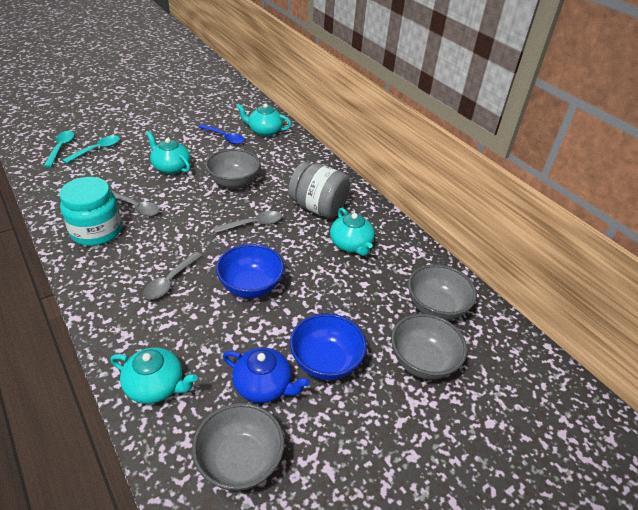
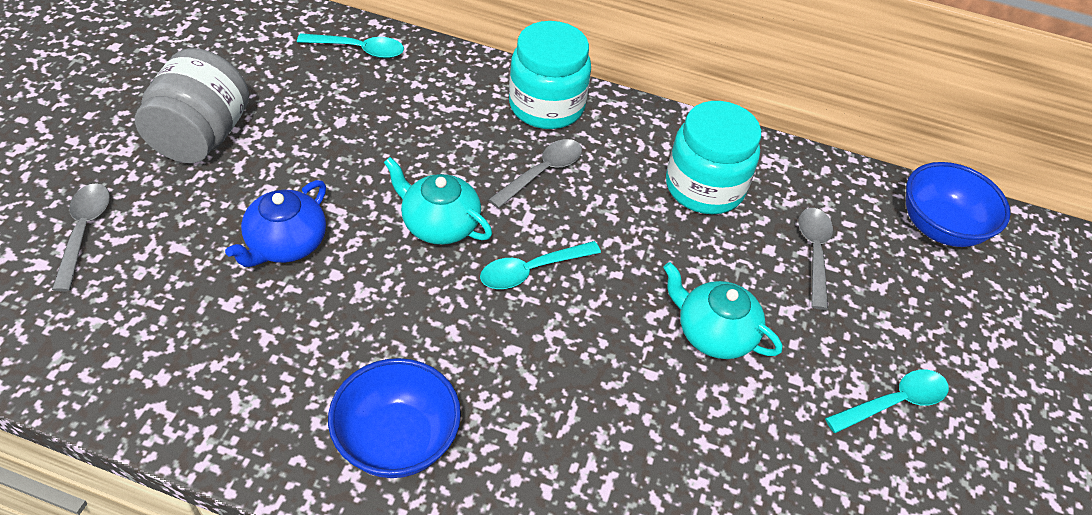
blue spoon: 1 -> 0
grey bowl: 4 -> 0
turquoise jar: 1 -> 2
turquoise spoon: 2 -> 3
turquoise teapot: 4 -> 2

